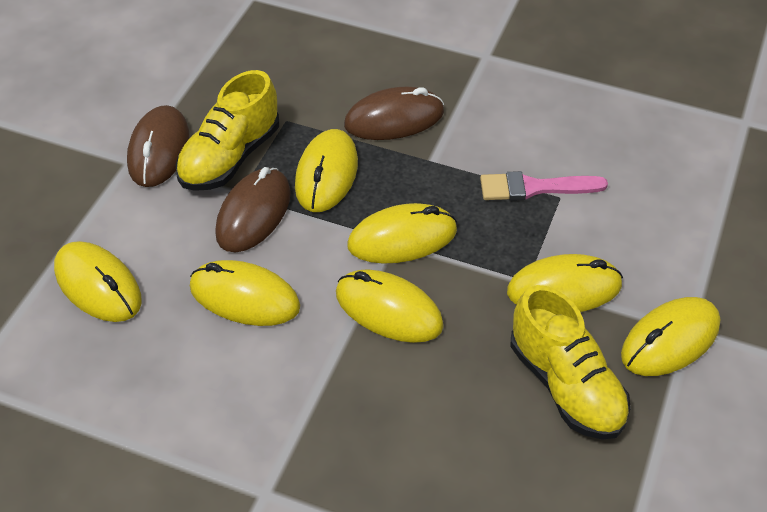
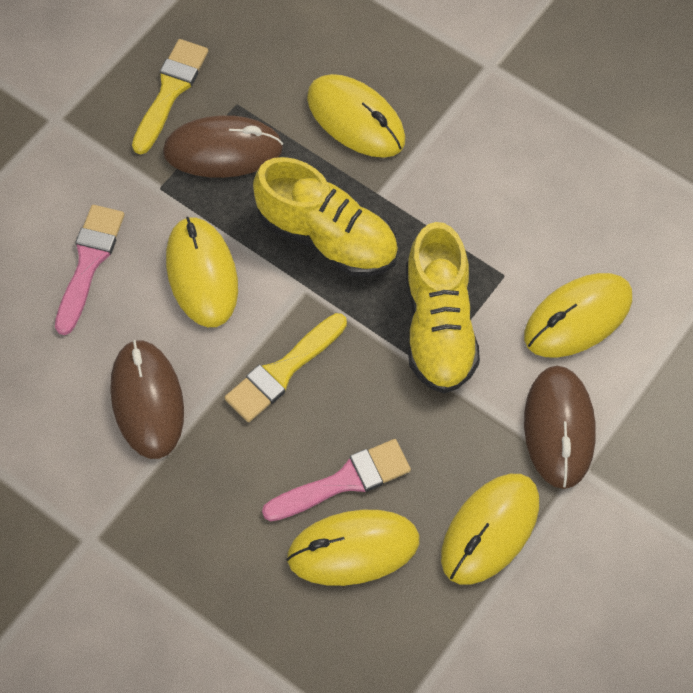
pink brush: 1 -> 2
yellow brush: 0 -> 2
yellow mouse: 7 -> 5

